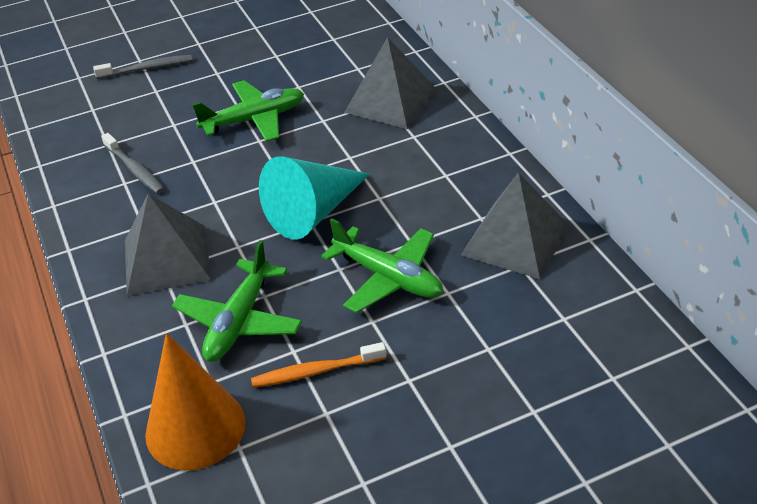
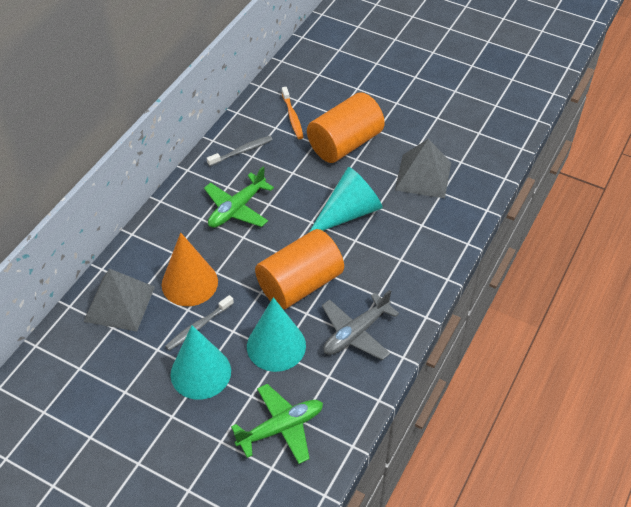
green plane: 3 -> 2
grey plane: 0 -> 1
grey pyramid: 3 -> 2
orange cylinder: 0 -> 2
turquoise cone: 1 -> 3

